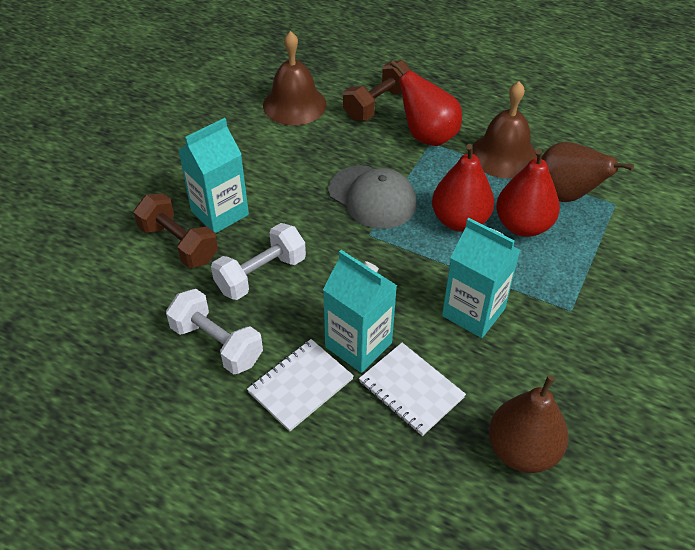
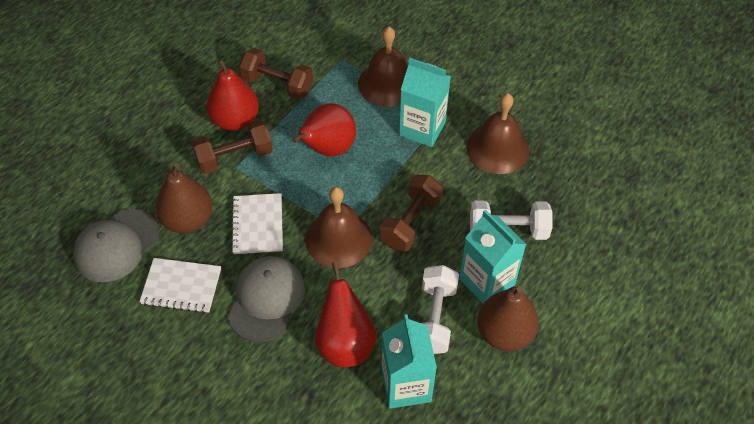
brown bell: 2 -> 3
brown dumbbell: 2 -> 3
grey cap: 1 -> 2

